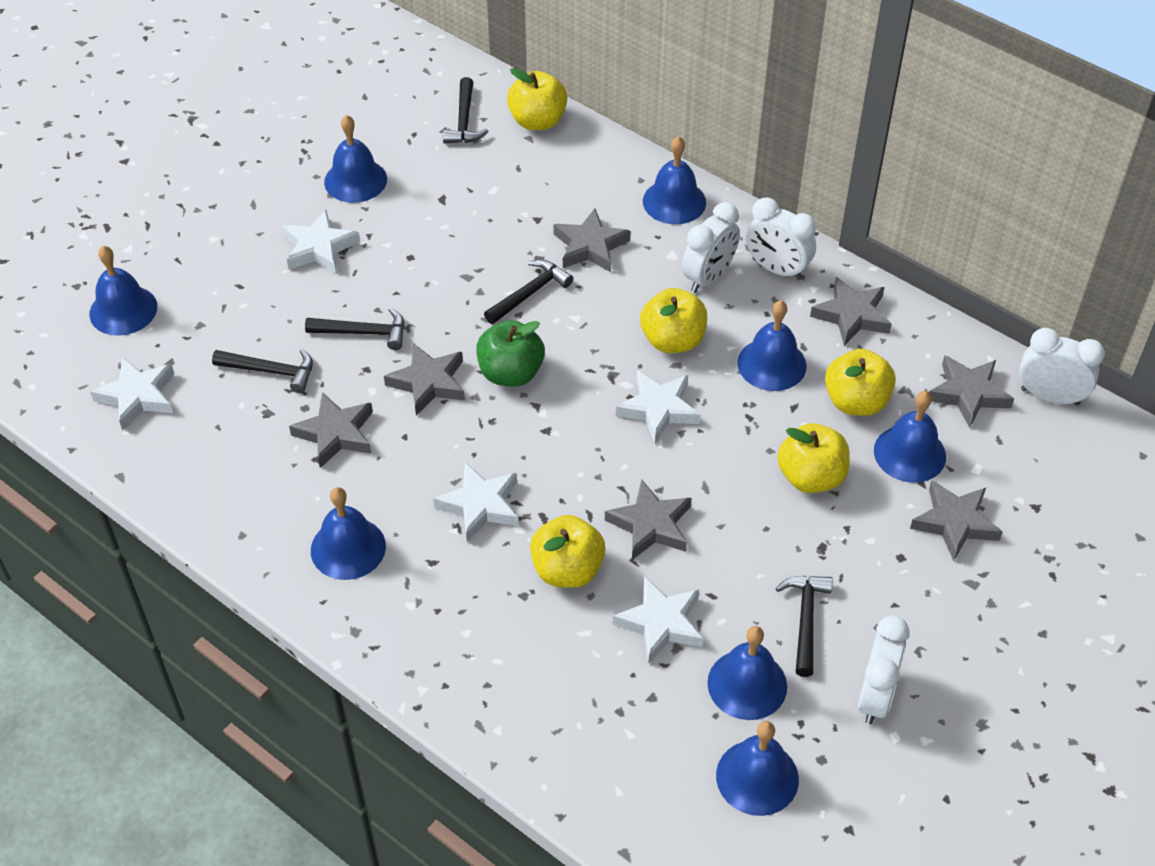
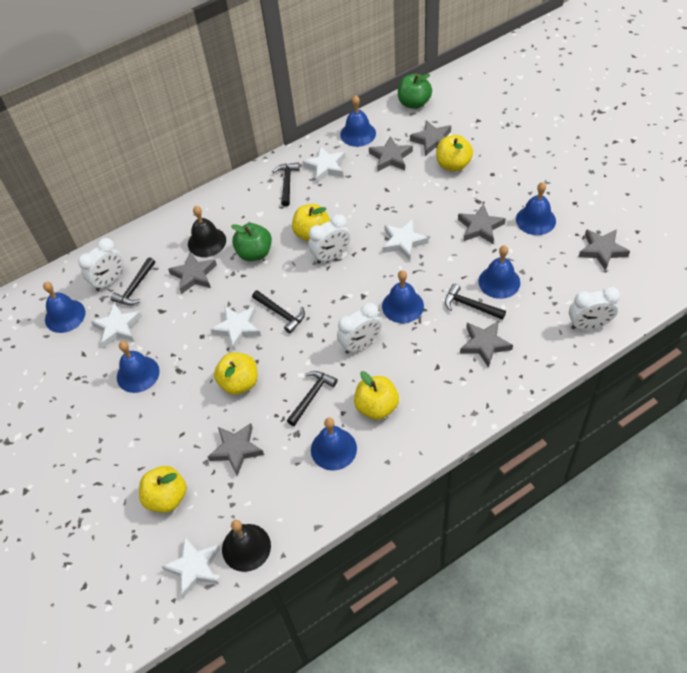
black bell: 0 -> 2
blue bell: 8 -> 7
green apple: 1 -> 2

